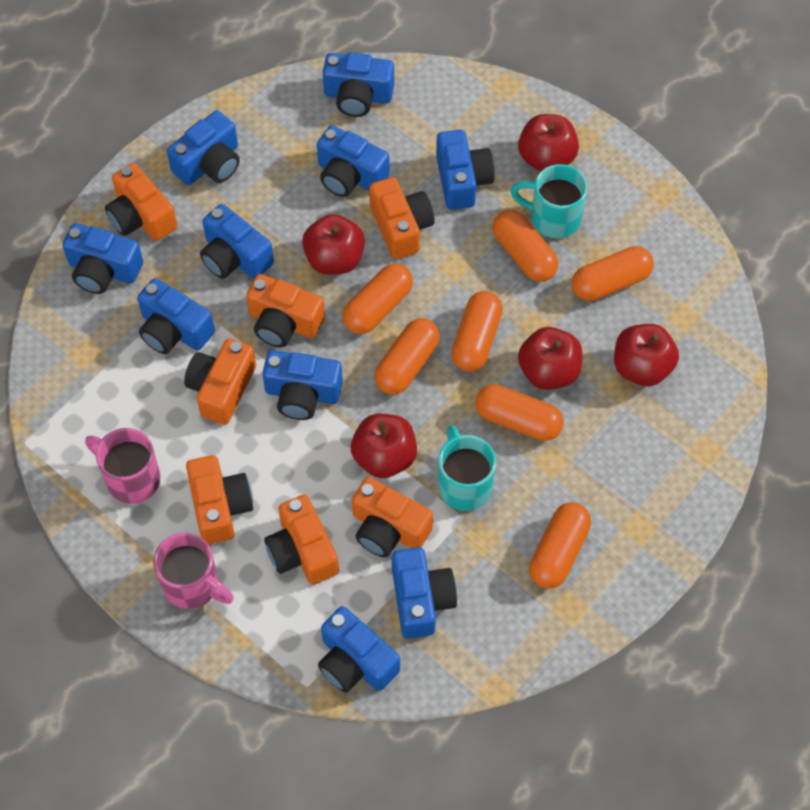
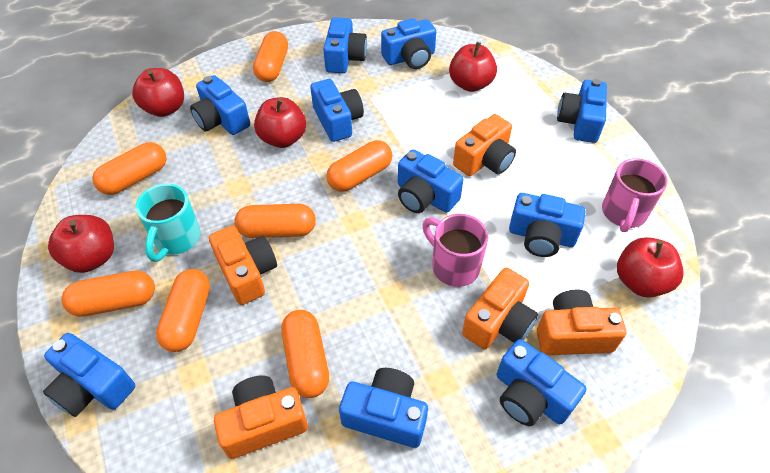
orange camera: 7 -> 5
turquoise mug: 2 -> 1

